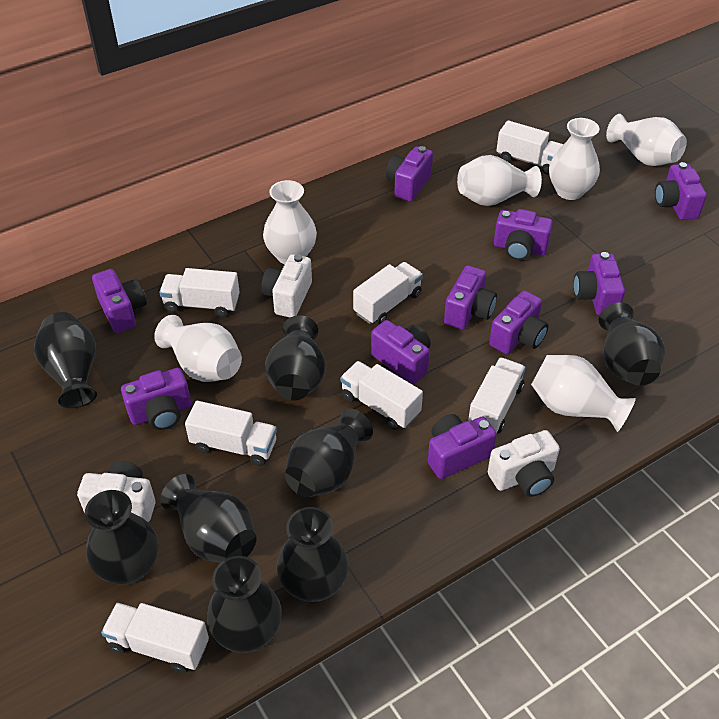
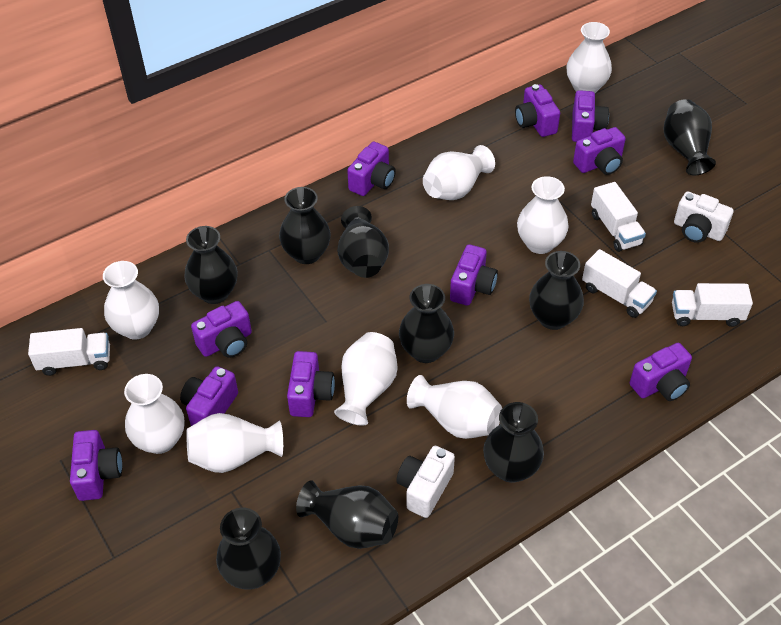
black vase: 8 -> 9
white camera: 3 -> 2
white truck: 7 -> 4
white vase: 6 -> 8

